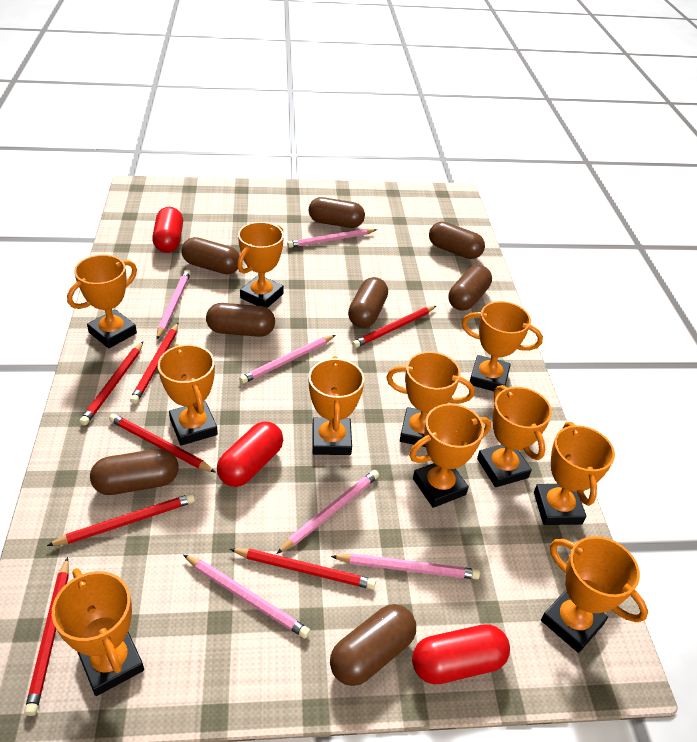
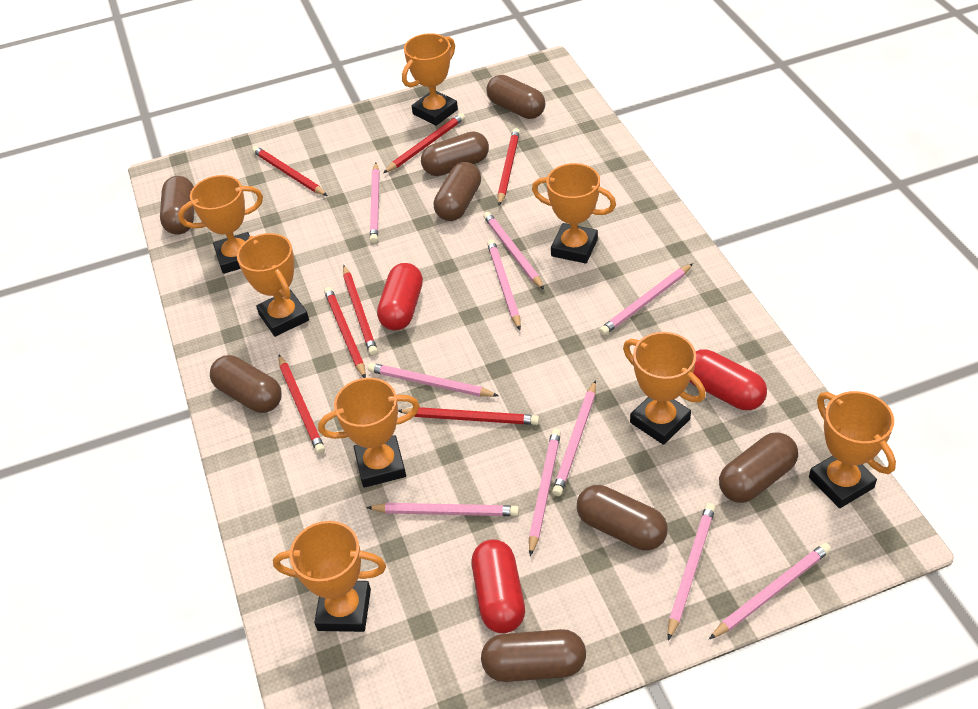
orange trophy: 11 -> 8
pink pencil: 6 -> 10

